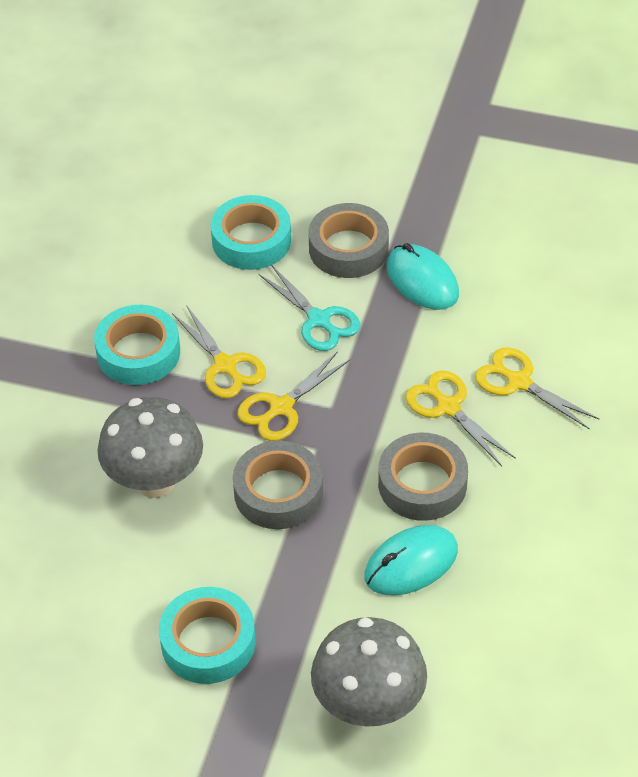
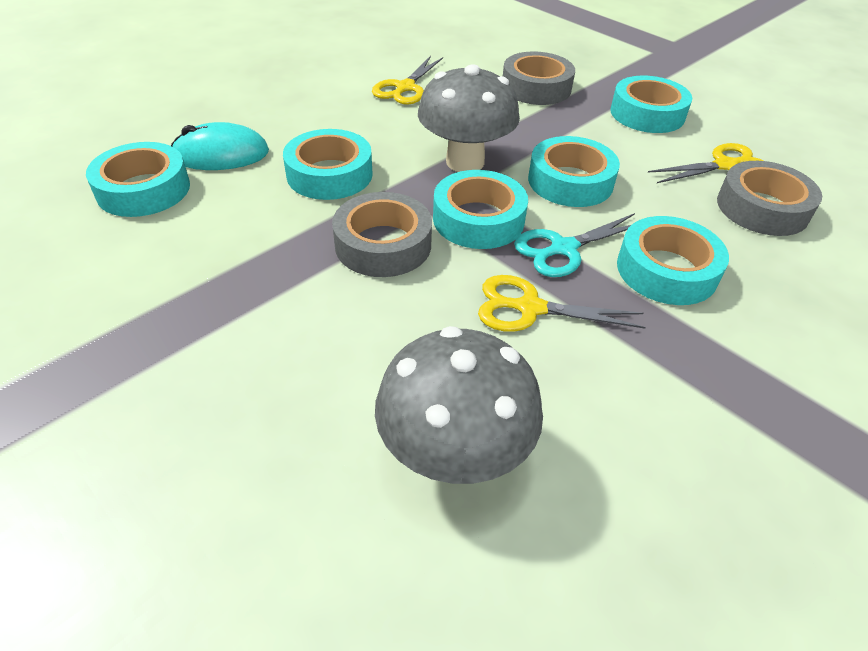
turquoise mouse: 2 -> 1
turquoise tape: 3 -> 6
yellow scissors: 4 -> 3

